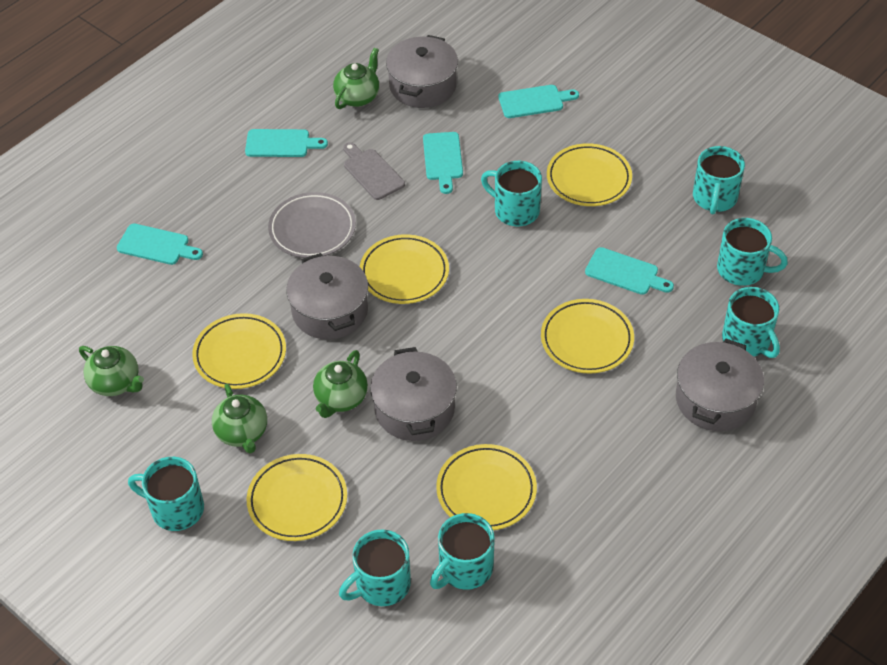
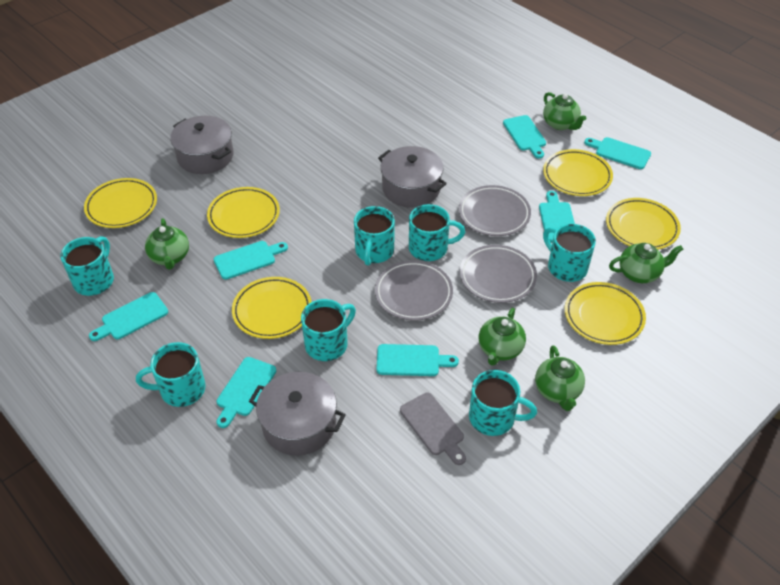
green teapot: 4 -> 5
grey plate: 1 -> 3
grey pot: 4 -> 3
turquoise cutting board: 5 -> 7

